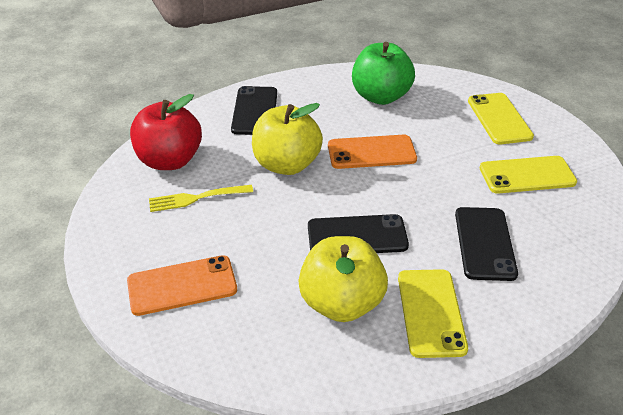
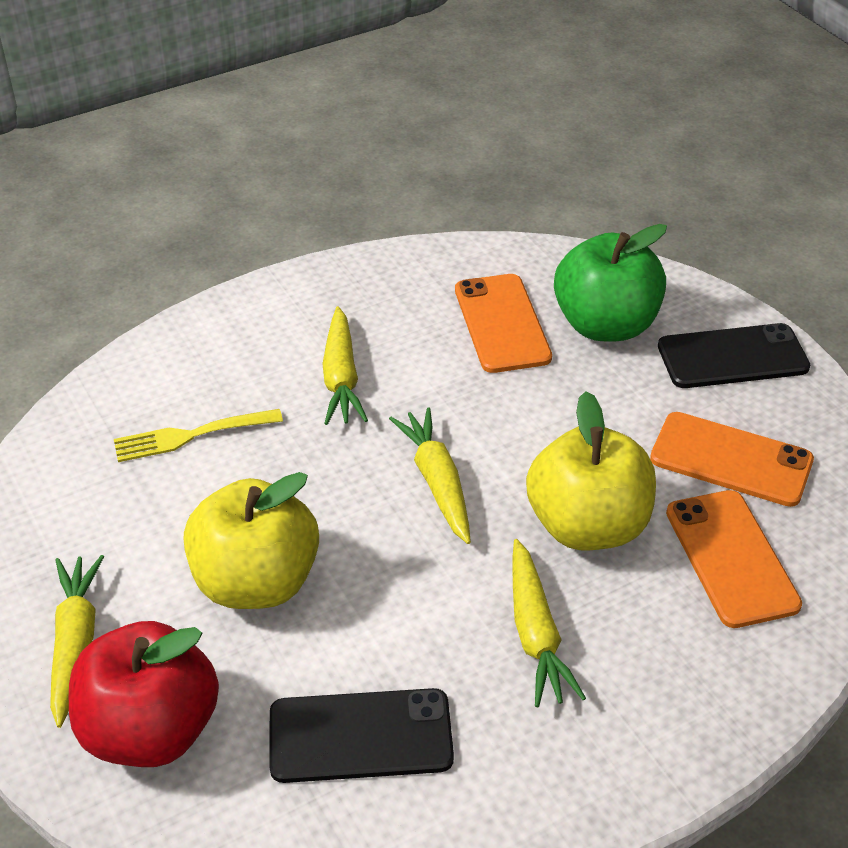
black phone: 3 -> 2
orange phone: 2 -> 3
yellow carrot: 0 -> 4
yellow phone: 3 -> 0

